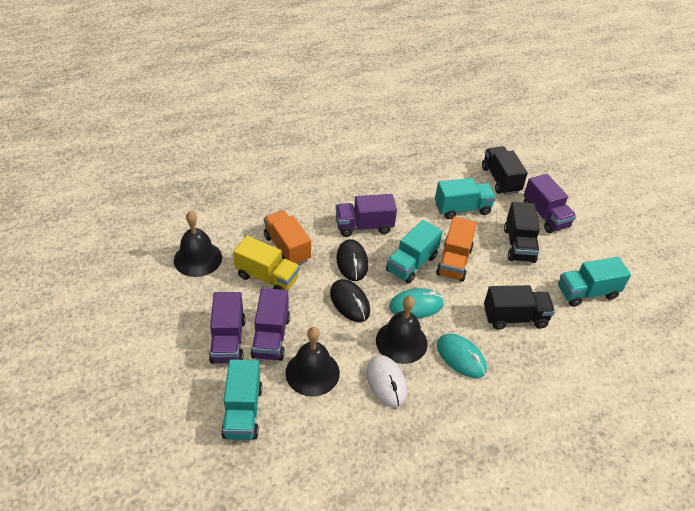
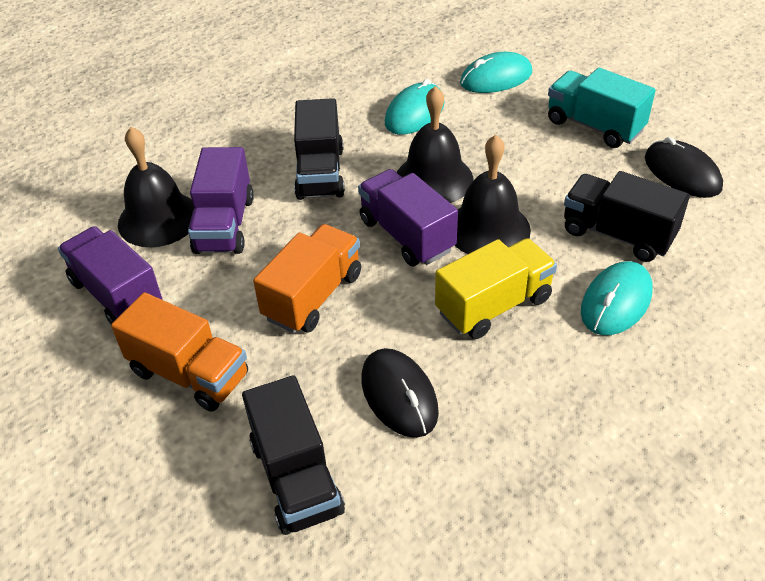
purple truck: 4 -> 3
turquoise mouse: 2 -> 3
turquoise truck: 4 -> 1
white mouse: 1 -> 0

